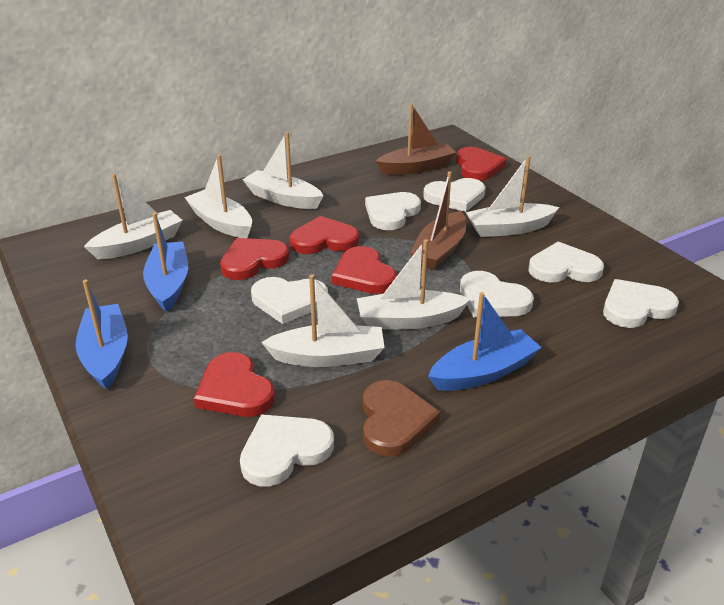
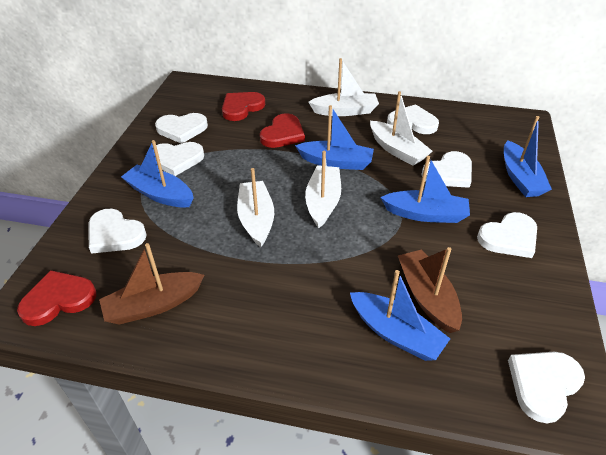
blue boat: 3 -> 5
brown heart: 1 -> 0
red heart: 5 -> 3
white boat: 6 -> 4

